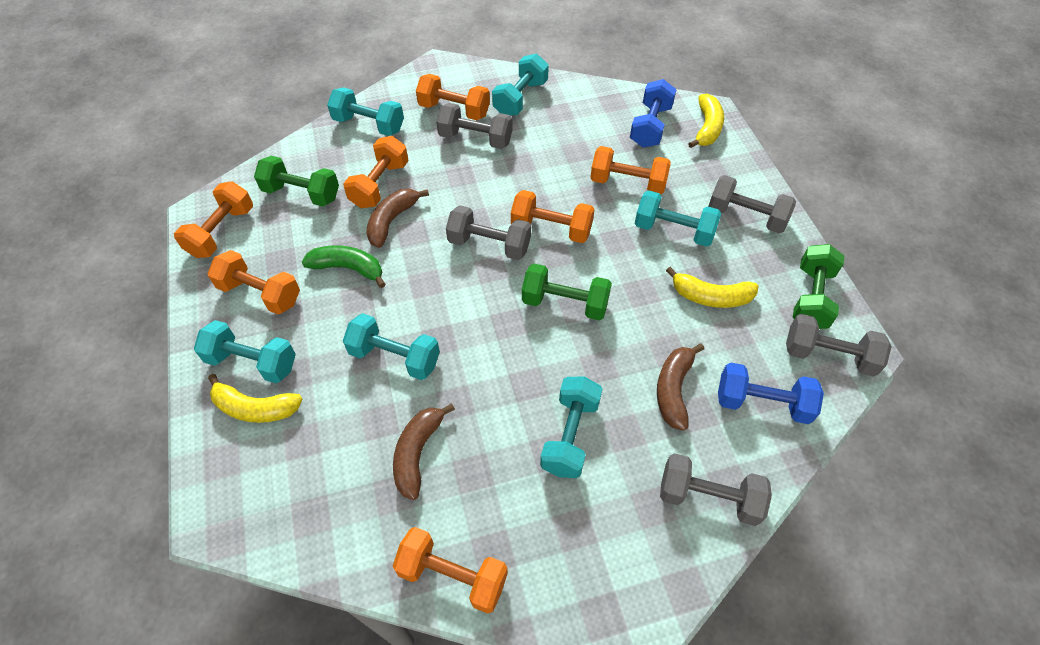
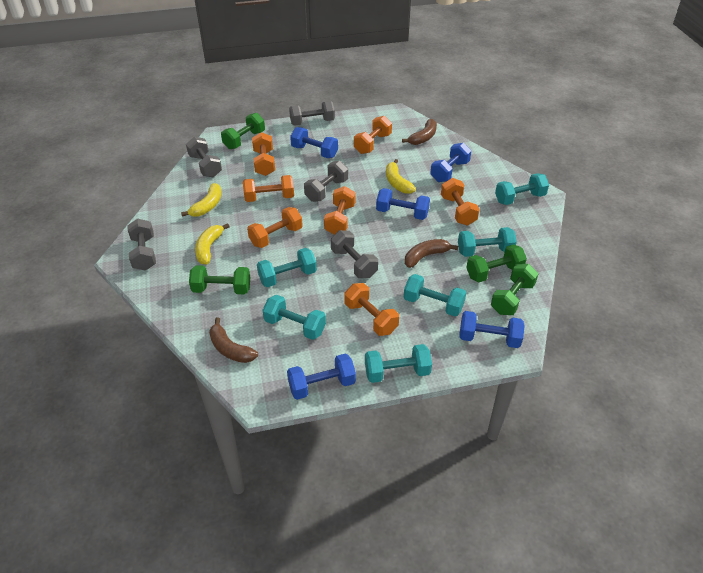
blue dumbbell: 2 -> 5
green banana: 1 -> 0
green dumbbell: 3 -> 4

